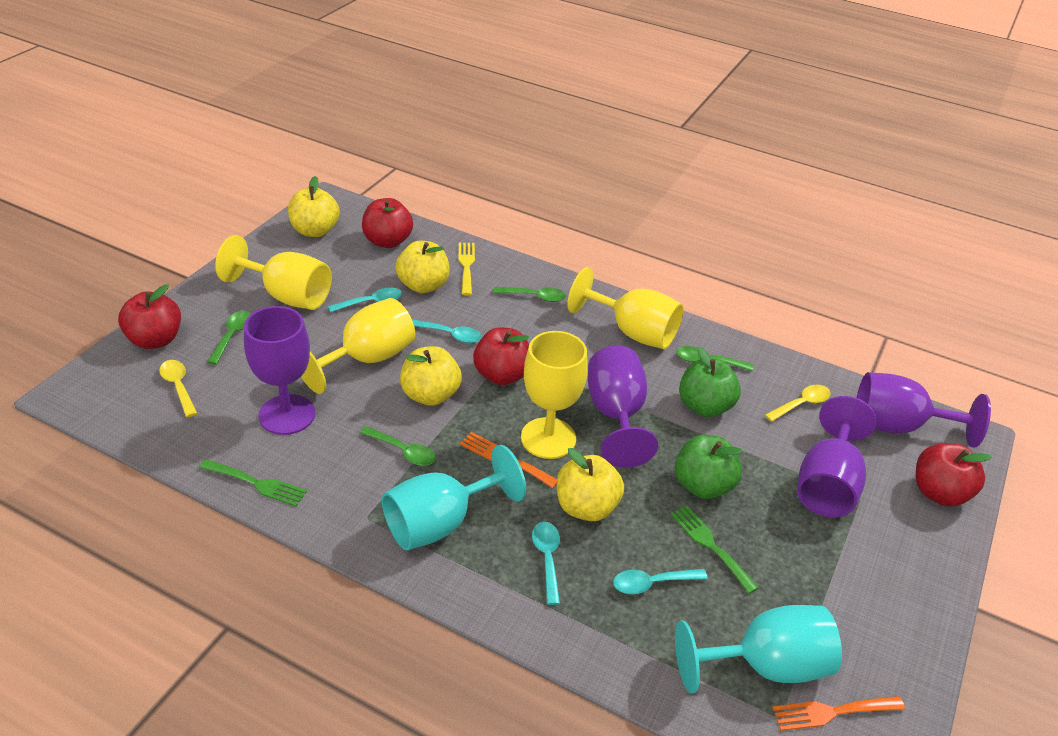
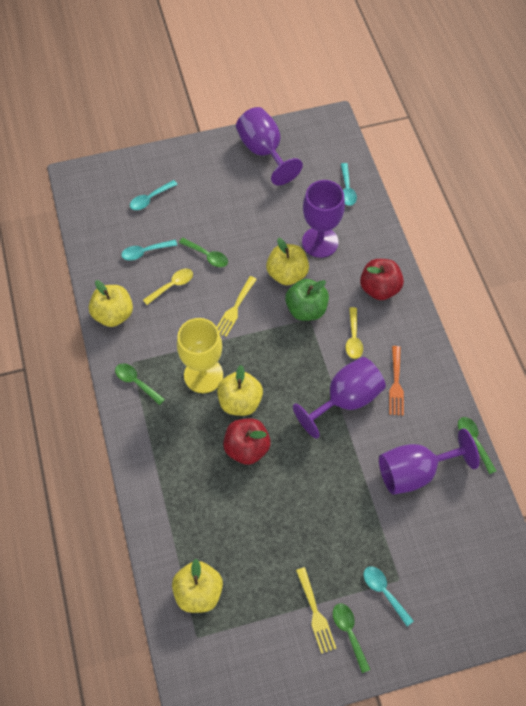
green apple: 2 -> 1
green fork: 2 -> 0
orange fork: 2 -> 1
red apple: 4 -> 2
turquoise goblet: 2 -> 0
yellow fork: 1 -> 2
yellow goblet: 4 -> 1

